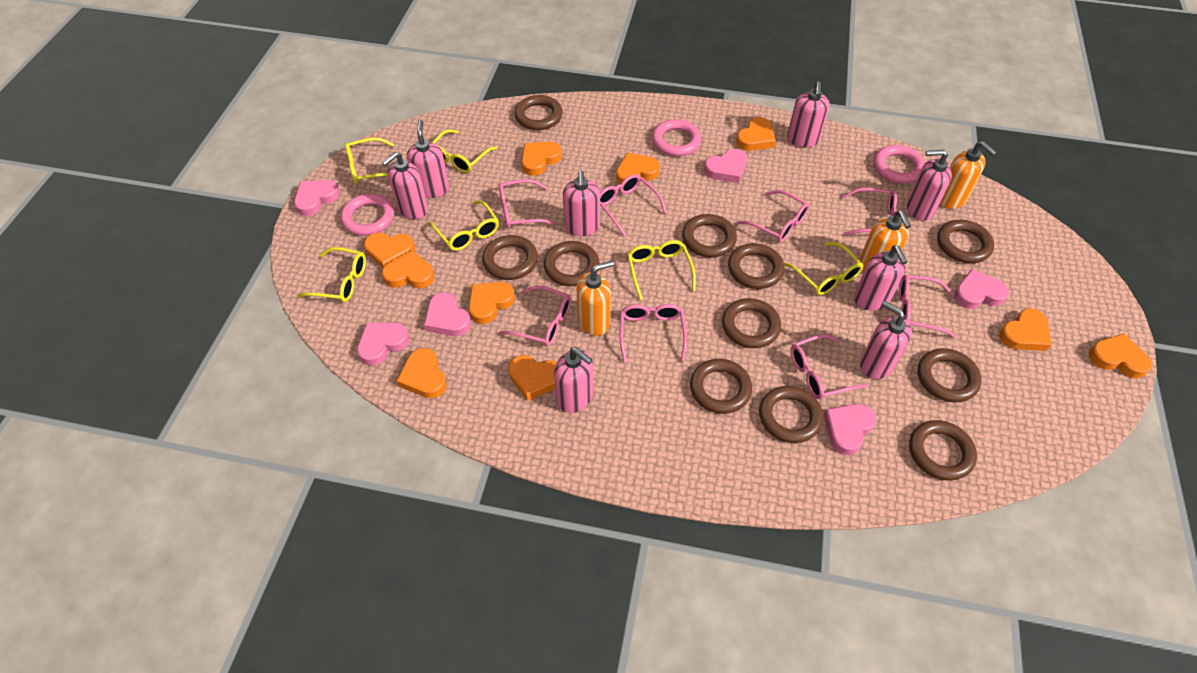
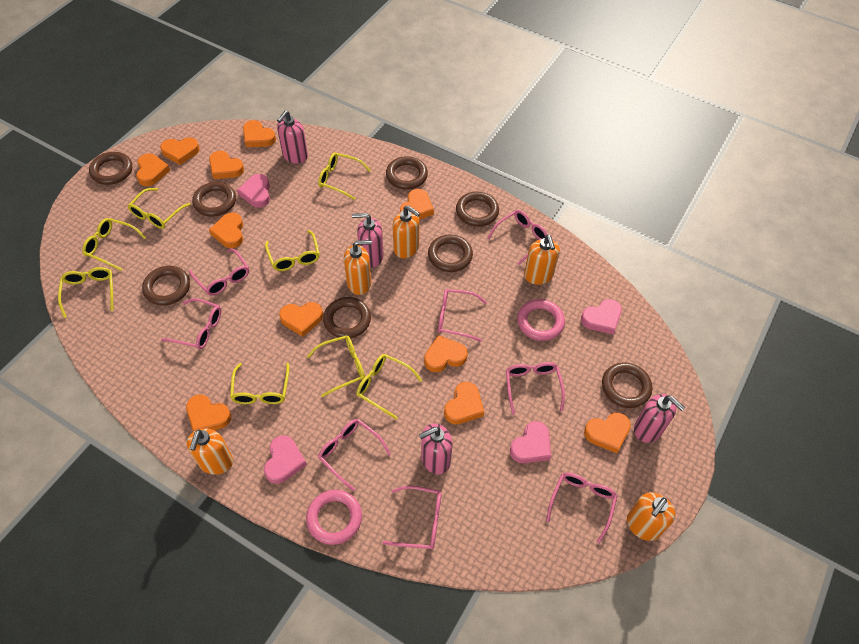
brown ring: 11 -> 8
orange heart: 10 -> 11
orange soap dispenser: 3 -> 5
pink heart: 6 -> 4
pink ring: 3 -> 2
pink soap dispenser: 8 -> 4
yellow glasses: 6 -> 8

